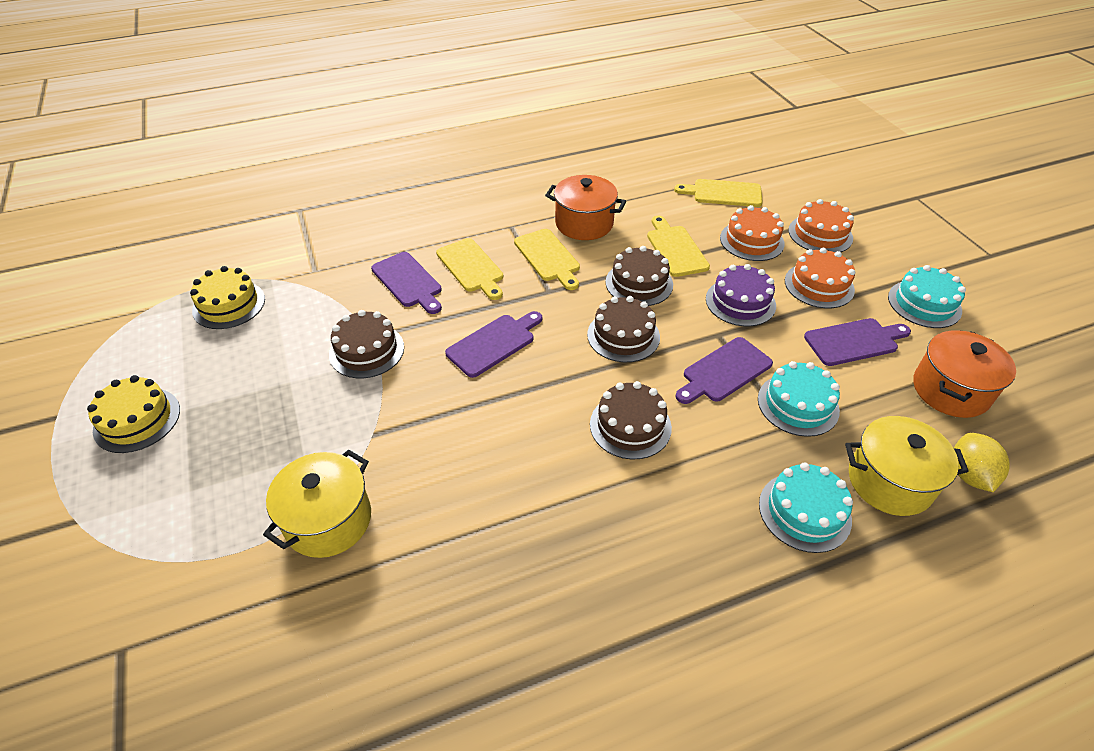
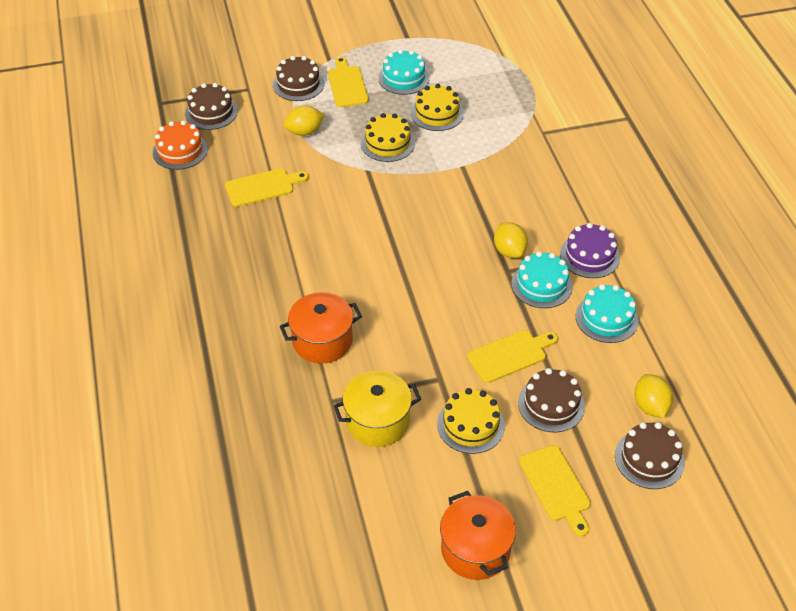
orange cake: 3 -> 1
purple cutting board: 4 -> 0
yellow cake: 2 -> 3
yellow lemon: 1 -> 3
yellow pot: 2 -> 1

